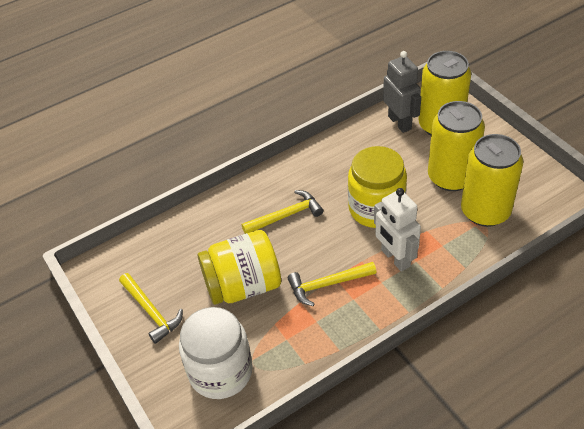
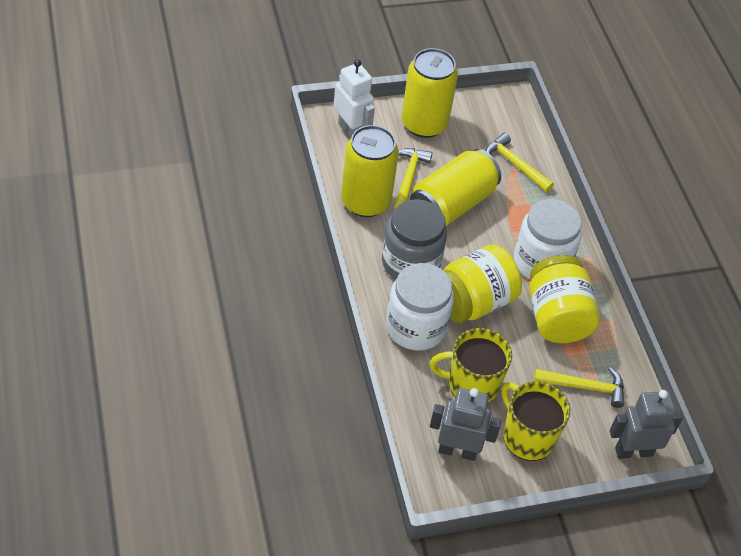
grey jar: 0 -> 1
grey robot: 1 -> 2
white jar: 1 -> 2
yellow mug: 0 -> 2

